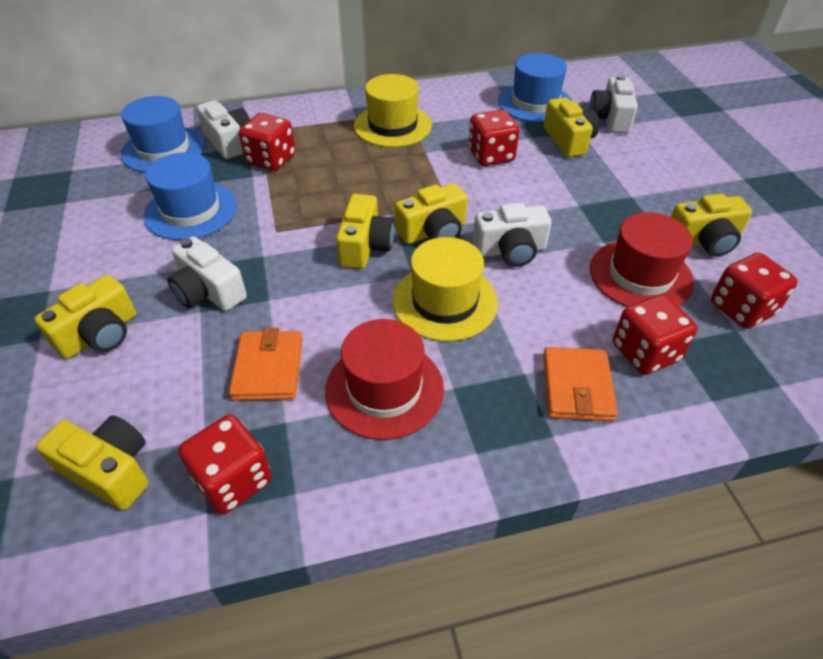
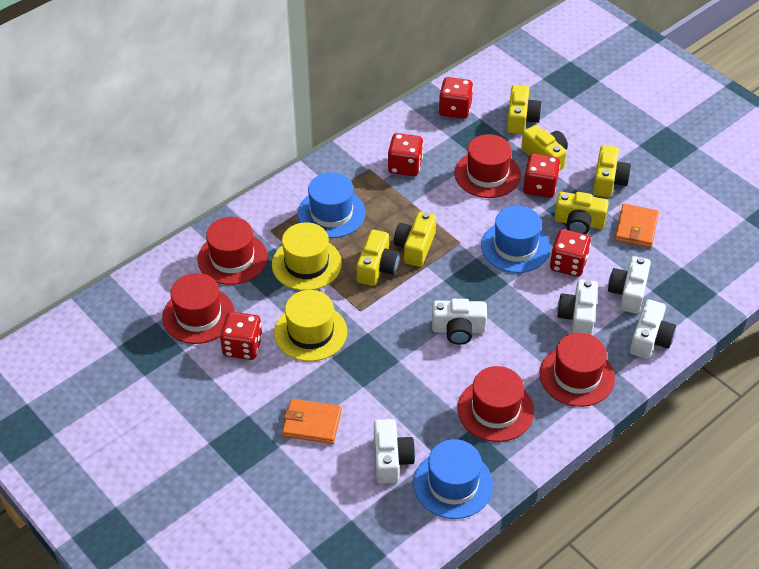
red hat: 2 -> 5
white camera: 4 -> 5

